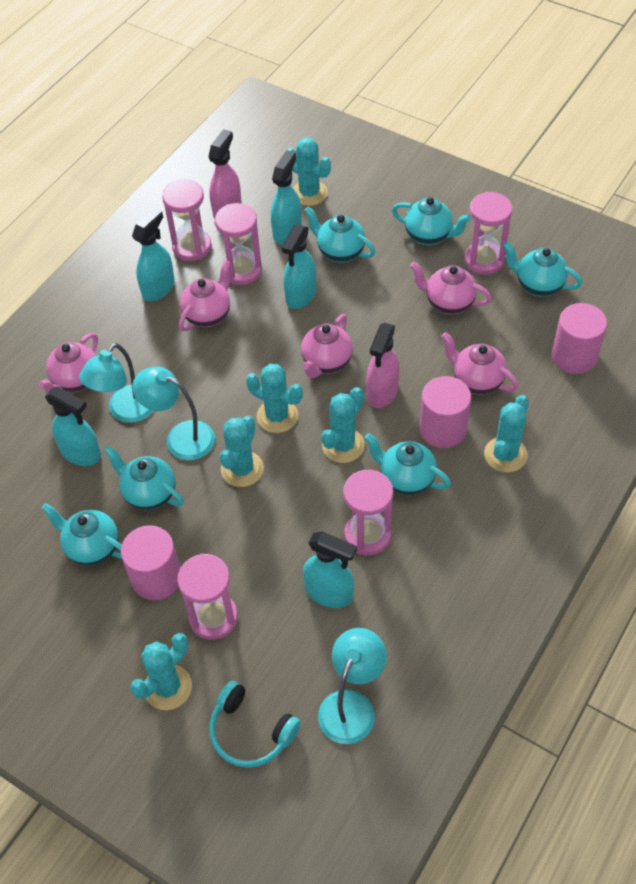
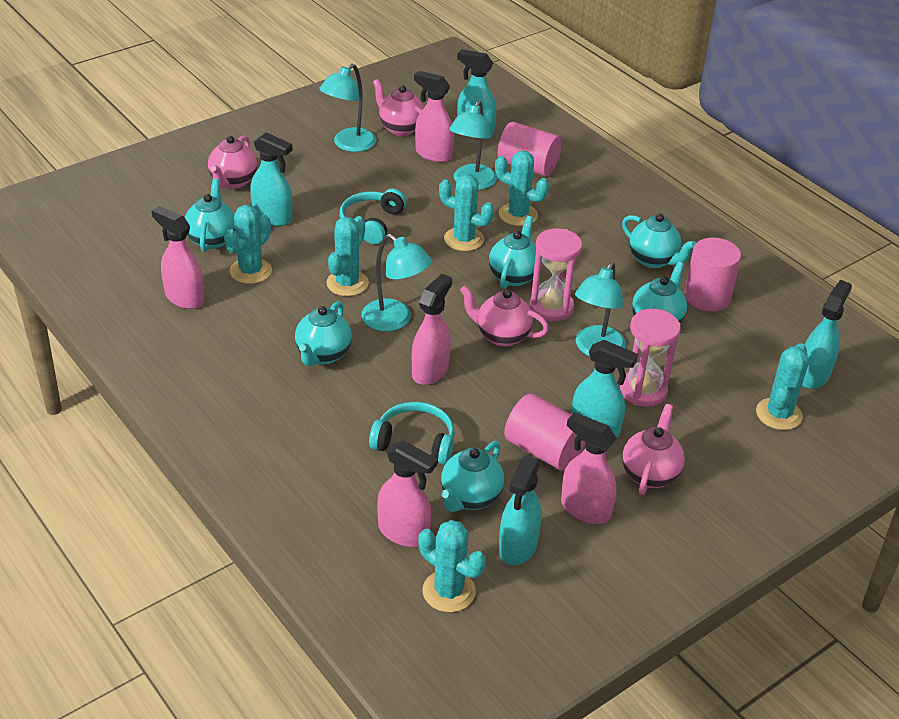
pink hourglass: 5 -> 2
pink spray bottle: 2 -> 5
pink teapot: 5 -> 4
turquoise headphones: 1 -> 2
turquoise lamp: 3 -> 4

